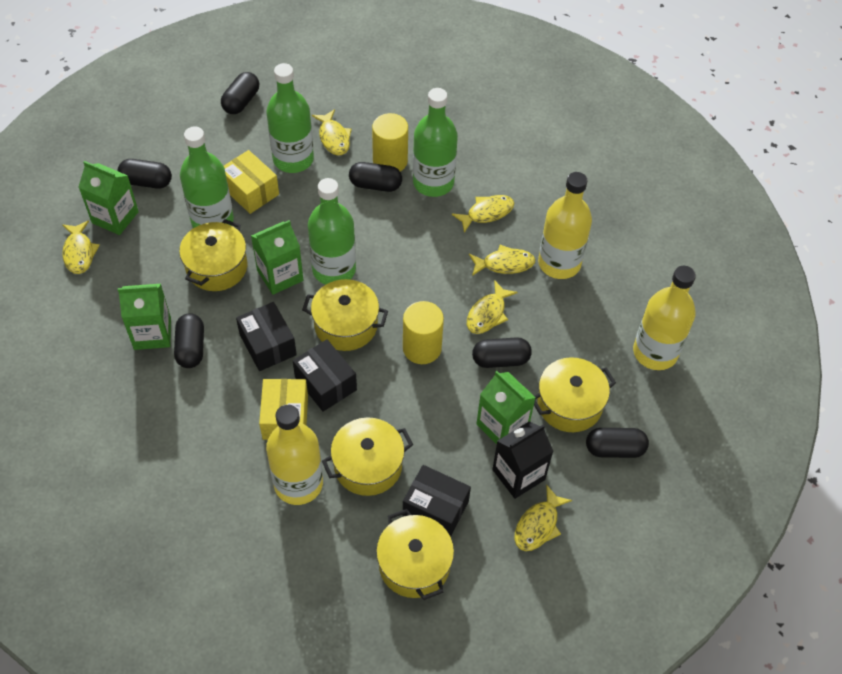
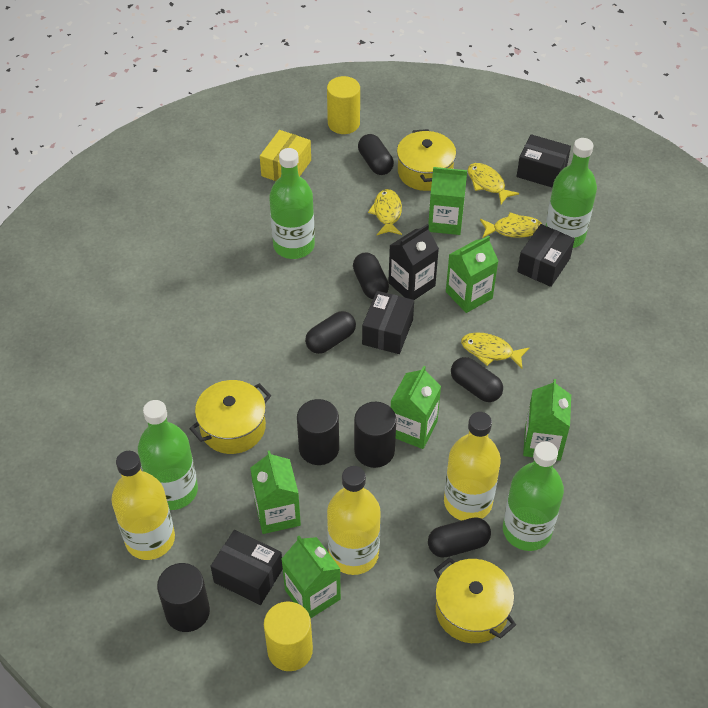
black box: 3 -> 4
black capsule: 6 -> 5
black cylinder: 0 -> 3
green carton: 4 -> 6
yellow box: 2 -> 1
yellow fish: 6 -> 4
yellow pot: 5 -> 3

